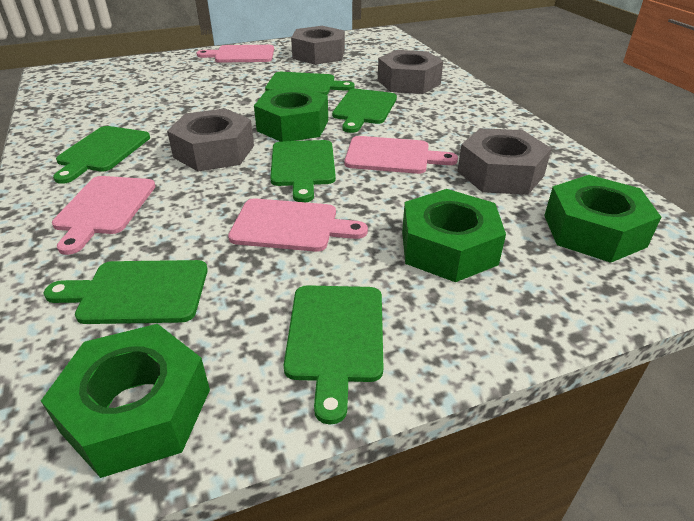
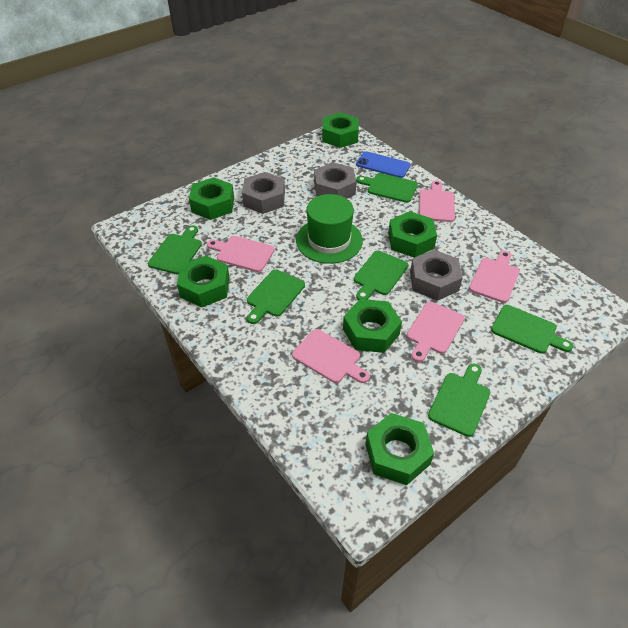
blue phone: 0 -> 1
green hat: 0 -> 1
green nut: 4 -> 6
grey nut: 4 -> 3
pink cutting board: 4 -> 5

